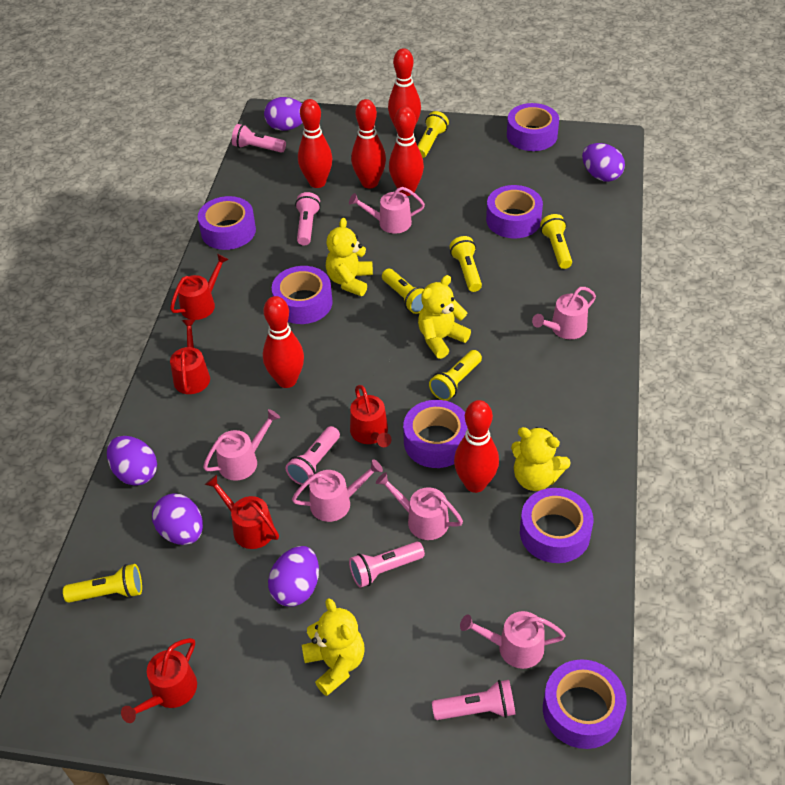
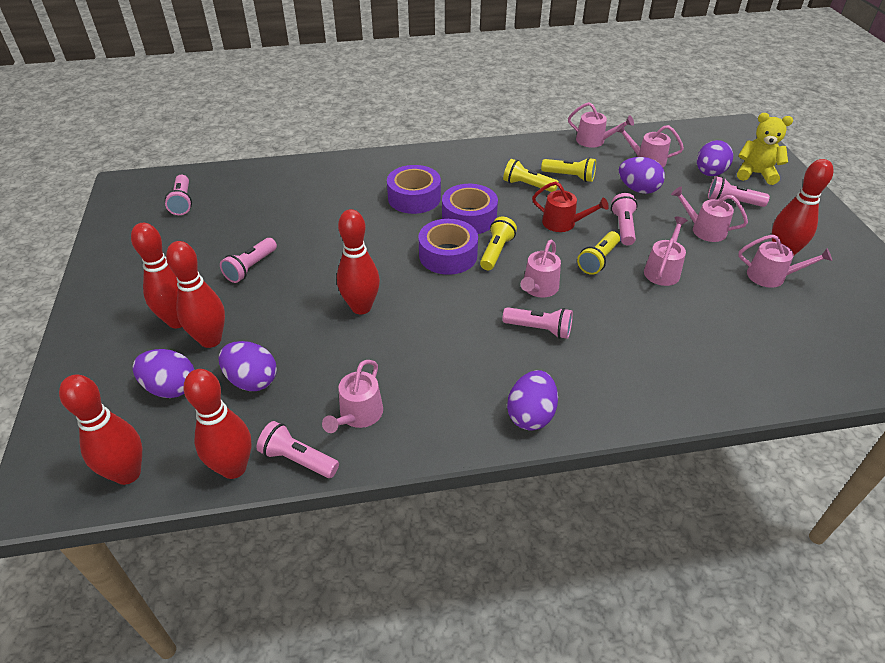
pink flashlight: 5 -> 6
pink watering can: 6 -> 7
purple tape: 7 -> 3
red watering can: 5 -> 1
yellow flashlight: 6 -> 4
yellow teddy bear: 4 -> 1

